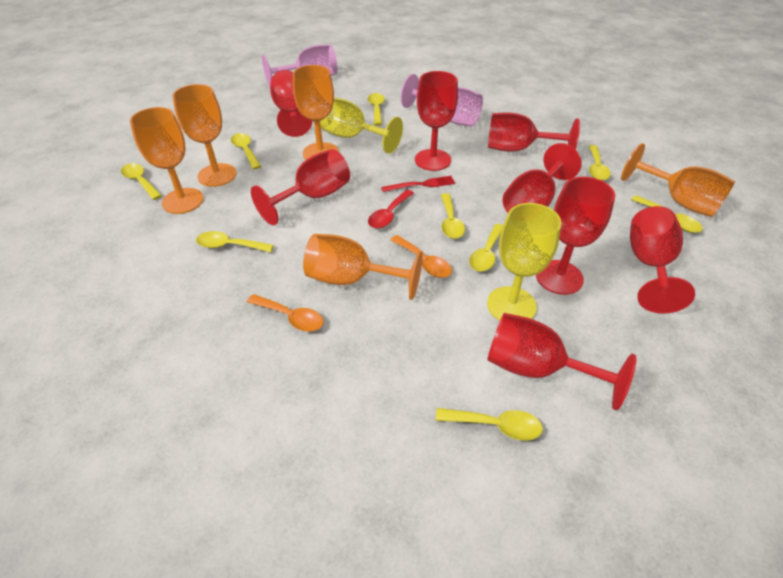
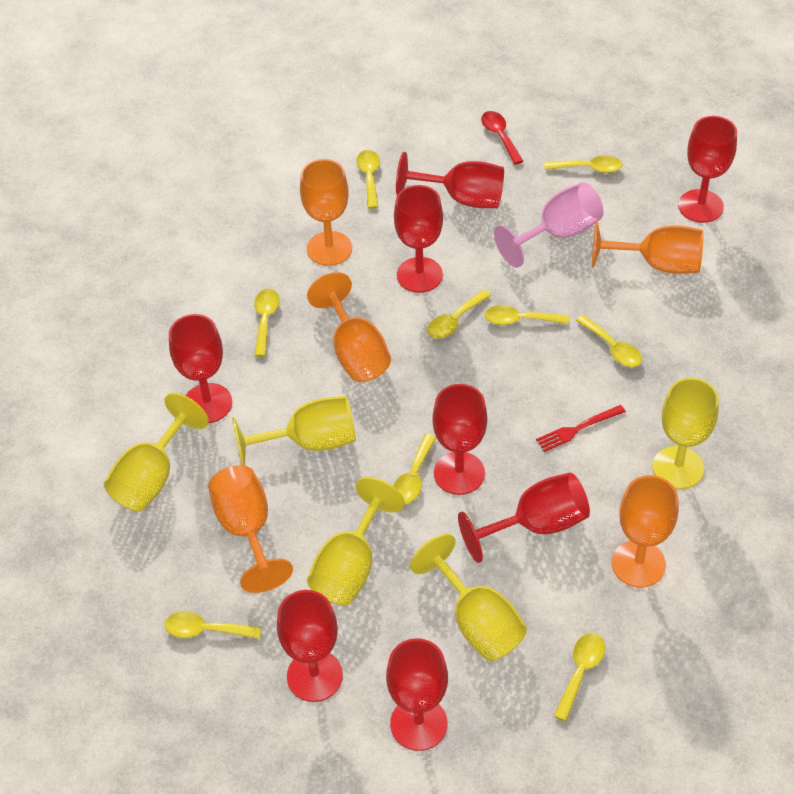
orange spoon: 2 -> 0
pink goblet: 2 -> 1
yellow goblet: 2 -> 5

